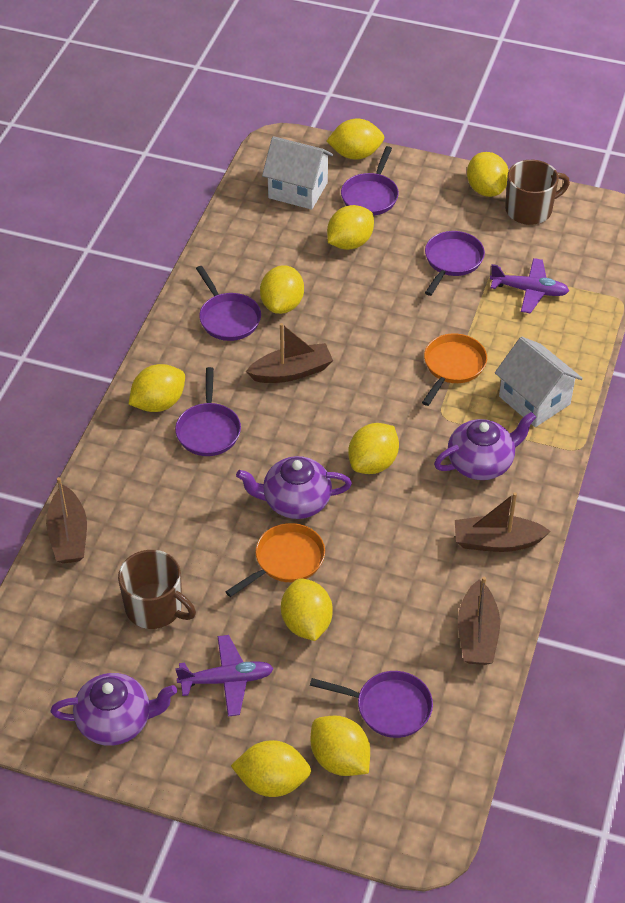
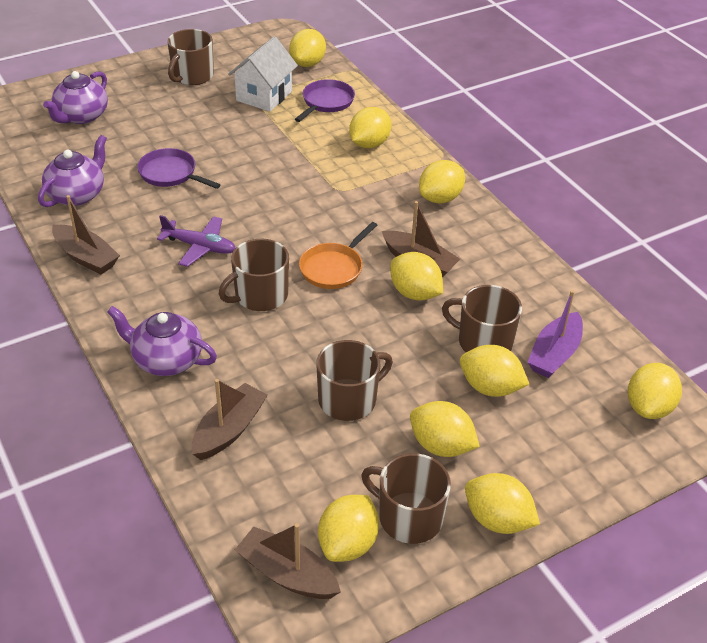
brown mug: 2 -> 5
orange pan: 2 -> 1
purple boat: 0 -> 1
purple pan: 5 -> 2
purple plane: 2 -> 1
white house: 2 -> 1

